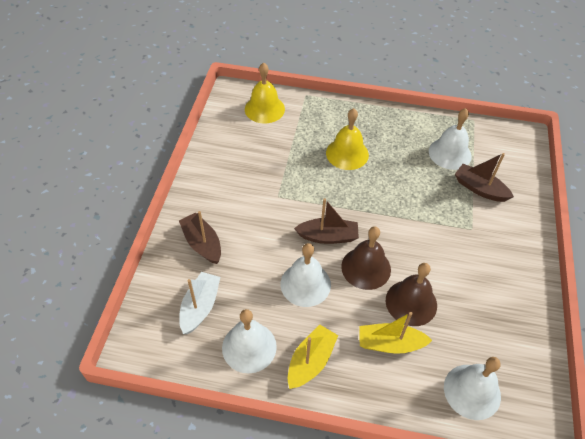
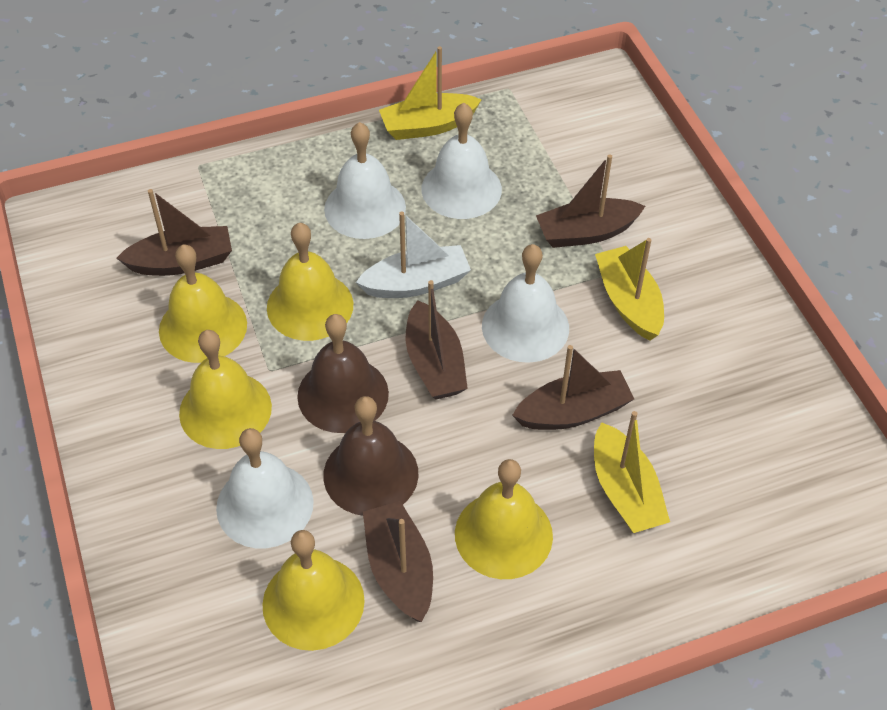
brown boat: 3 -> 5
yellow bell: 2 -> 5
yellow boat: 2 -> 3

